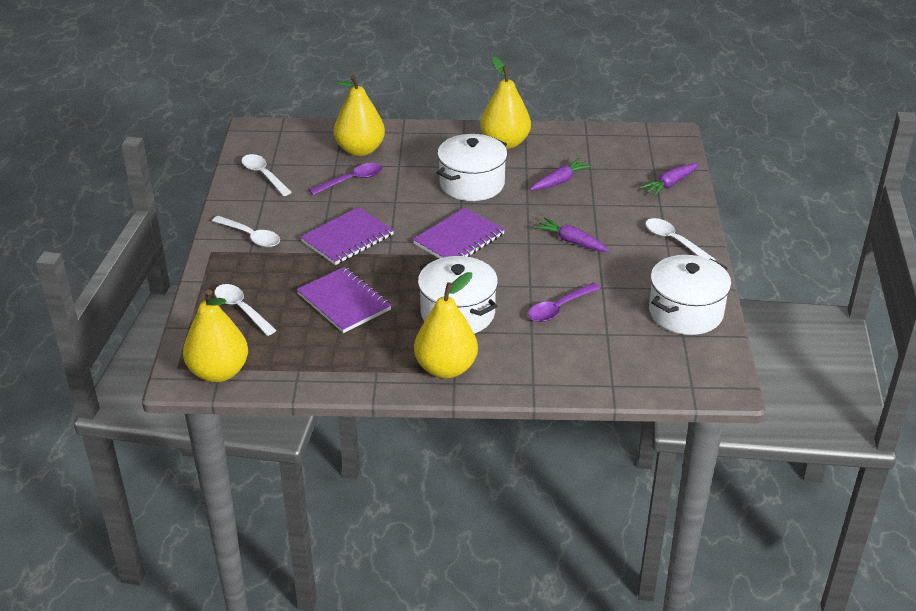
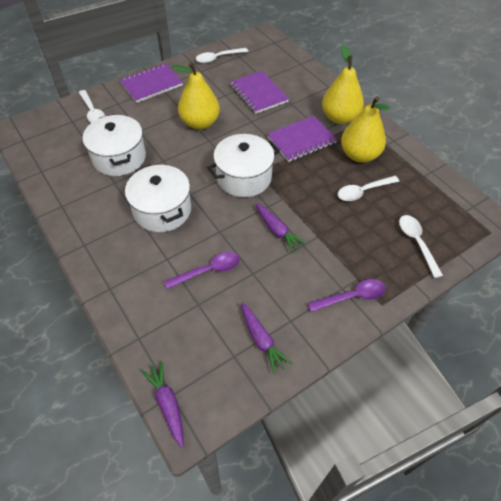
yellow pear: 4 -> 3

